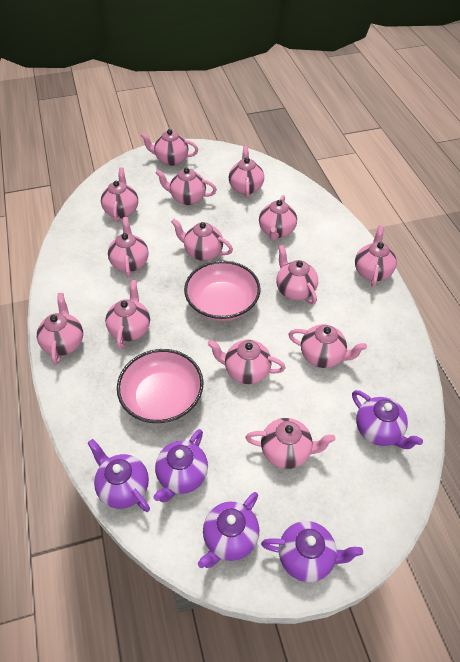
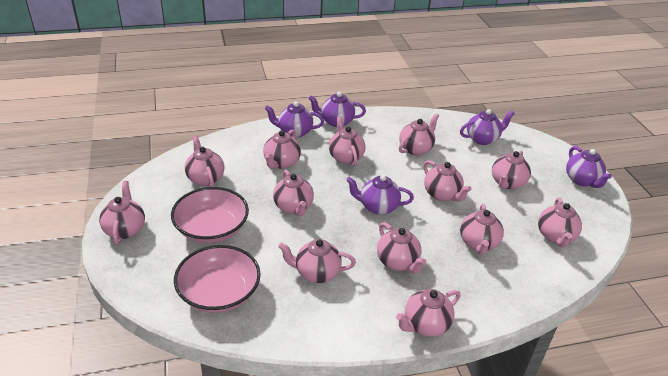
pink teapot: 14 -> 13

